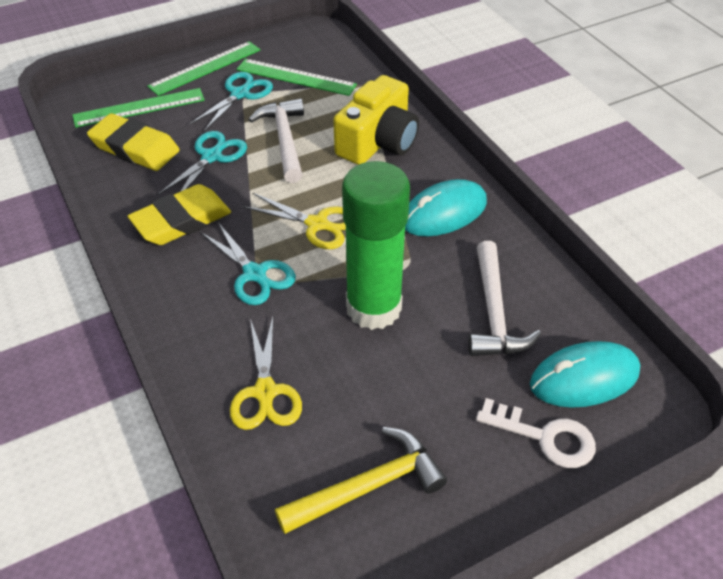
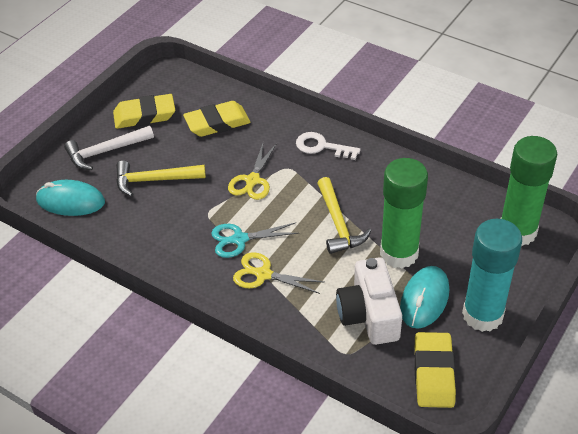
green glue stick: 1 -> 2
green ruler: 3 -> 0
turquoise glue stick: 0 -> 1
turquoise scissors: 3 -> 1
white camera: 0 -> 1
white hammer: 2 -> 1
yellow camera: 1 -> 0
yellow eraser: 2 -> 3
yellow hammer: 1 -> 2

